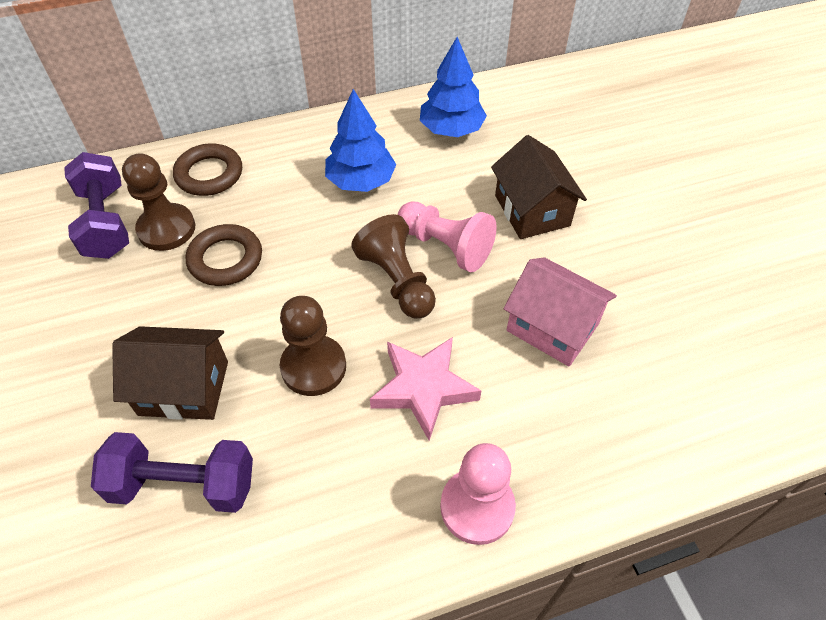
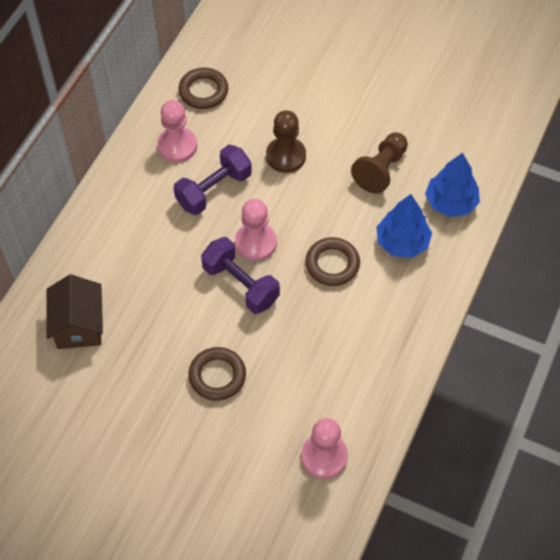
brown house: 2 -> 1
brown pawn: 3 -> 2
brown ring: 2 -> 3
pink house: 1 -> 0
pink pawn: 2 -> 3
pink star: 1 -> 0

